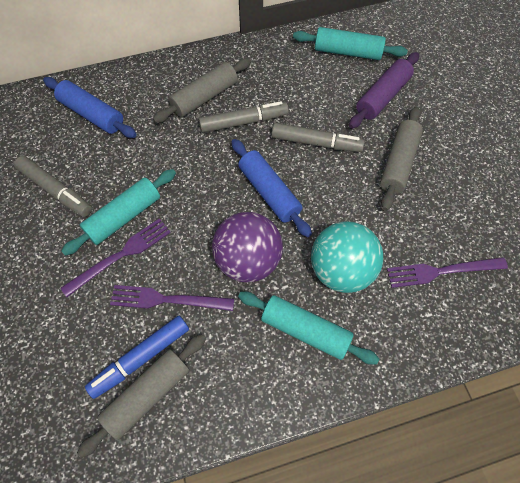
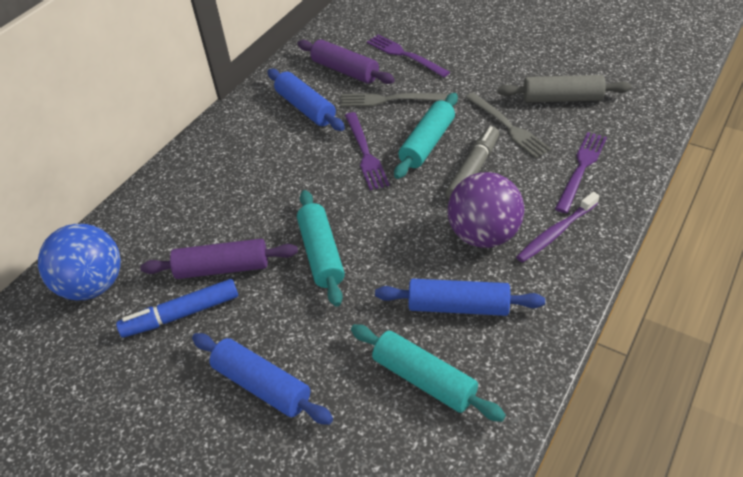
blue ball: 0 -> 1
blue rolling pin: 2 -> 3
grey fork: 0 -> 2
grey marker: 3 -> 1
grey rolling pin: 3 -> 1
purple rolling pin: 1 -> 2
purple toothbrush: 0 -> 1
turquoise ball: 1 -> 0

